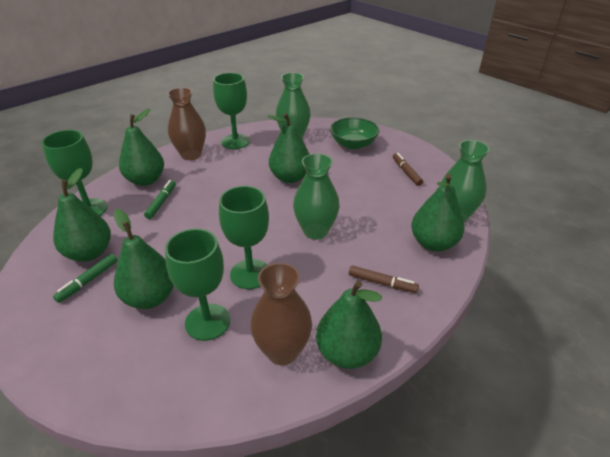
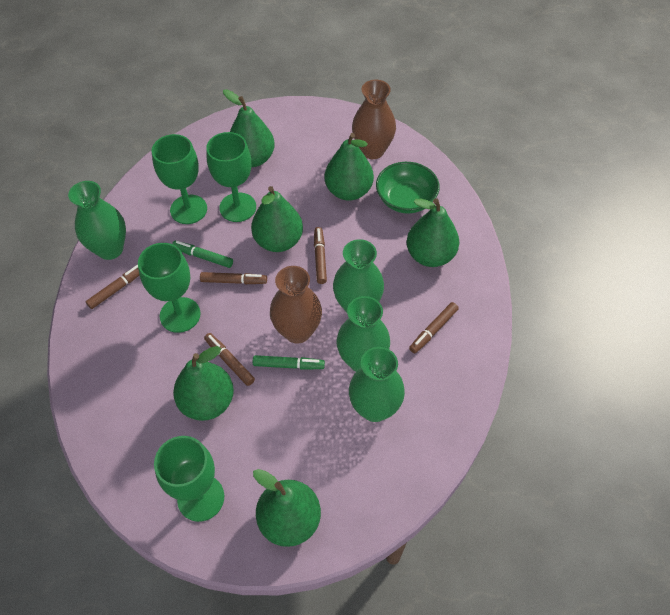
brown marker: 2 -> 5
green vase: 3 -> 4

